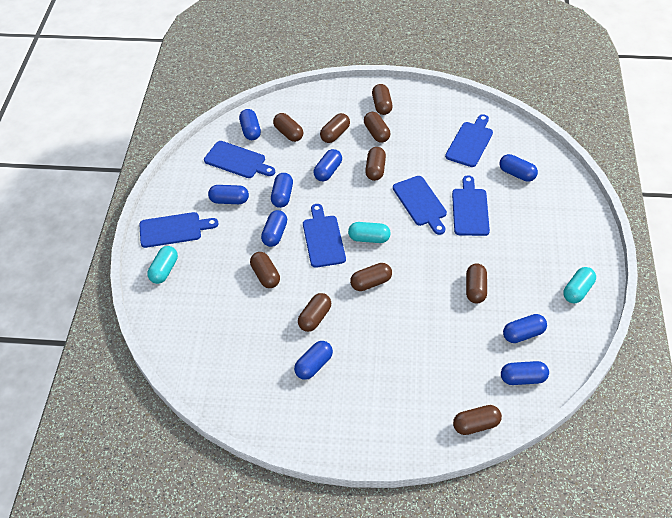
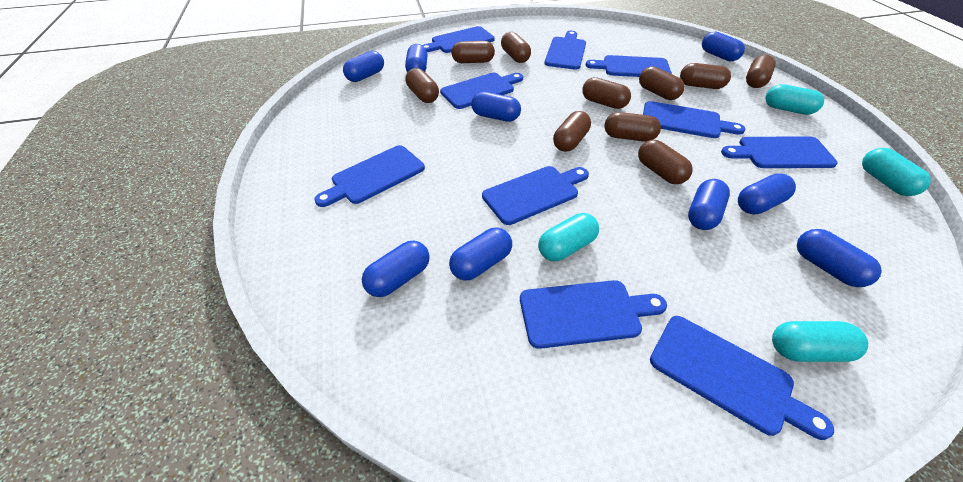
blue cutting board: 6 -> 10
turquoise capsule: 3 -> 4

